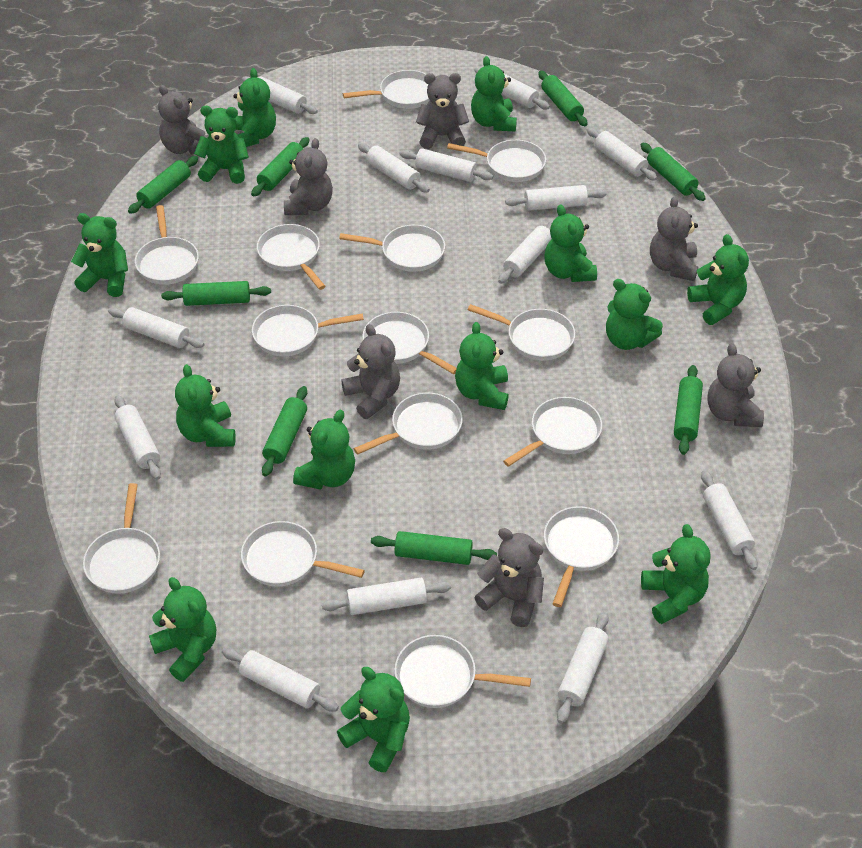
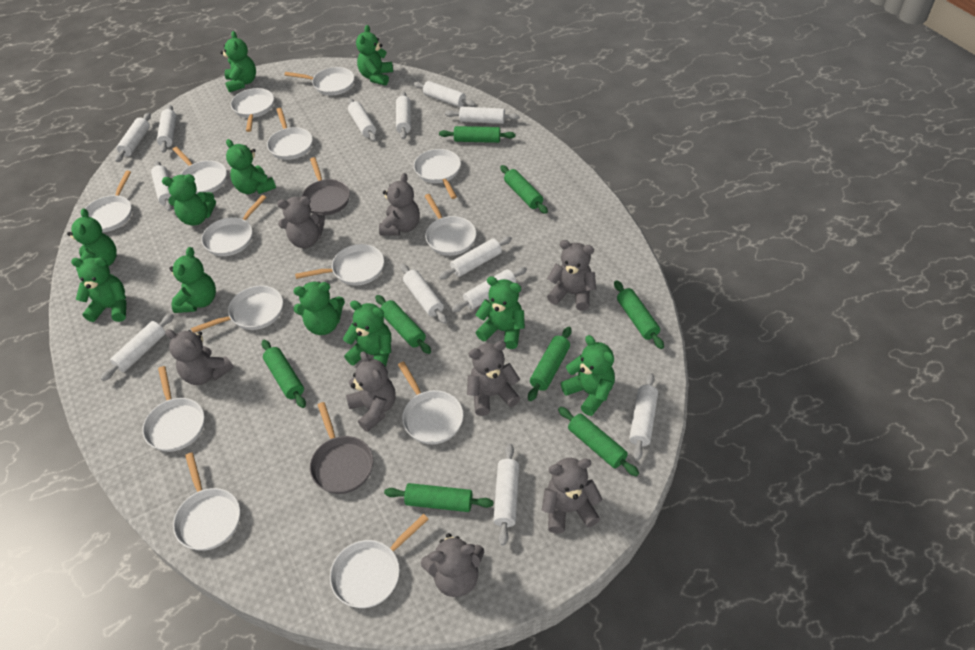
green teddy bear: 13 -> 11
grey pan: 0 -> 2
grey teddy bear: 7 -> 8

